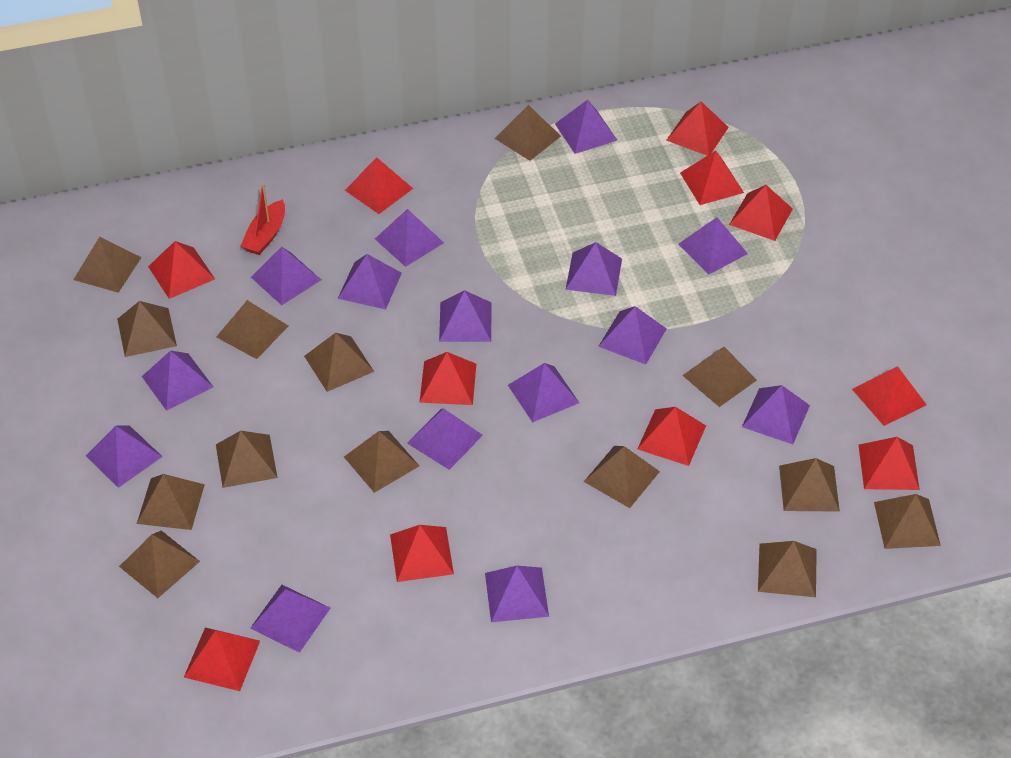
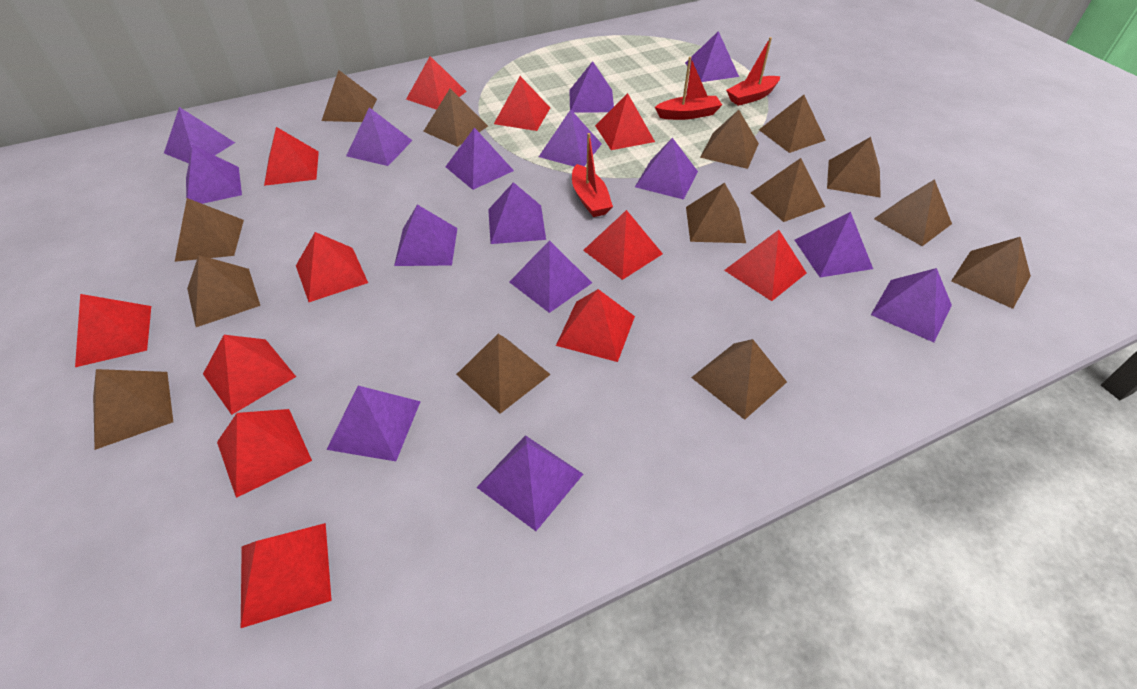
red boat: 1 -> 3
red pyramid: 11 -> 12

